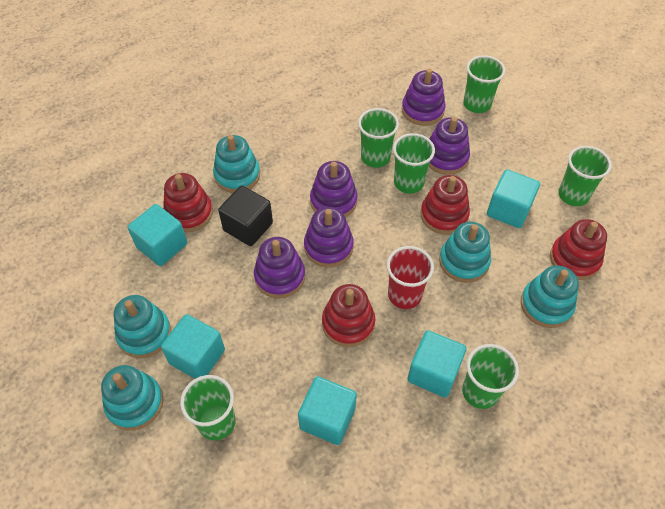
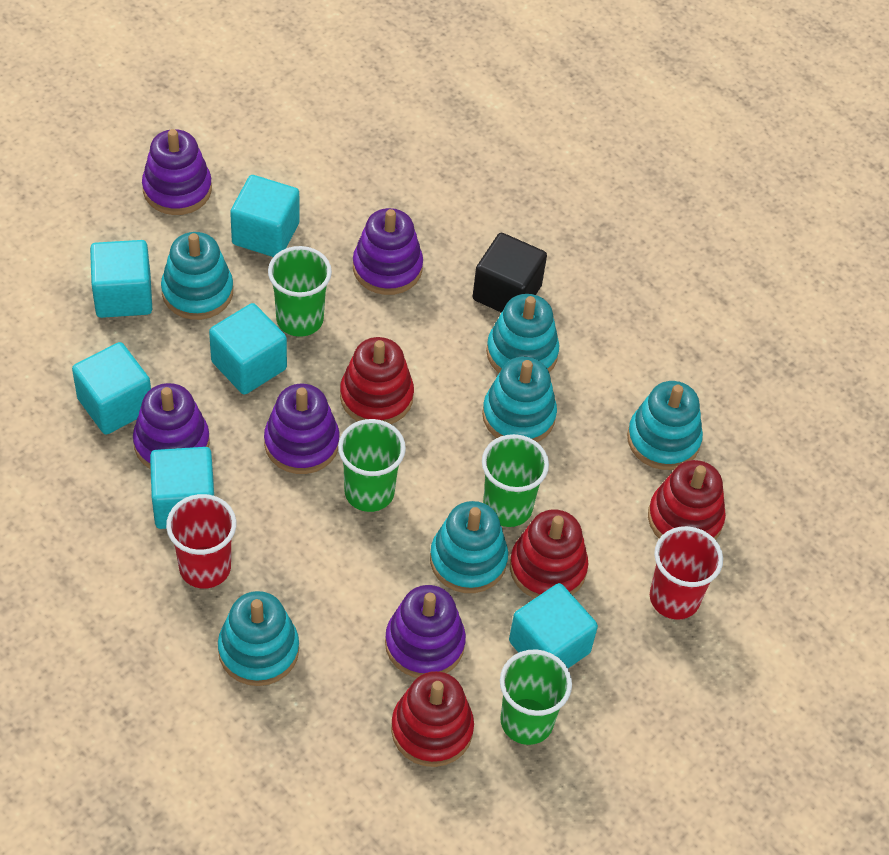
green cup: 6 -> 4
red cup: 1 -> 2
turquoise cube: 5 -> 6
turquoise stacking toy: 5 -> 6

